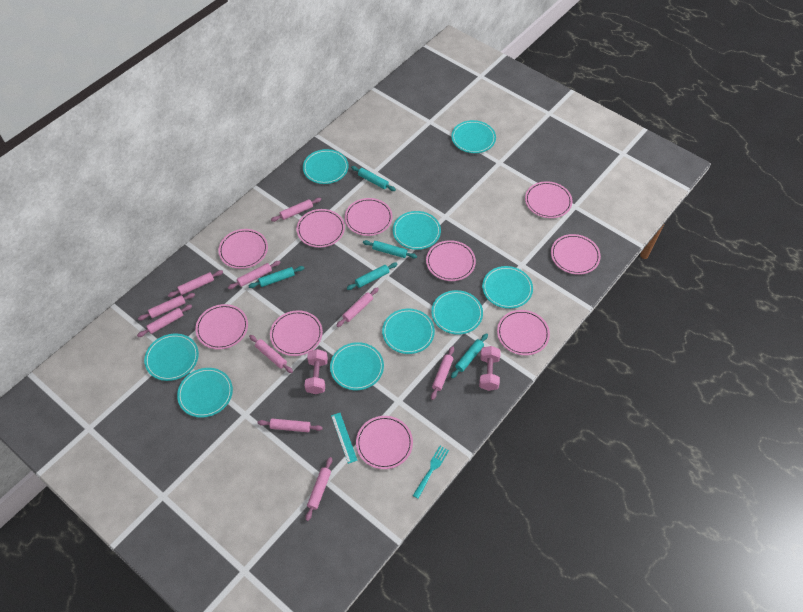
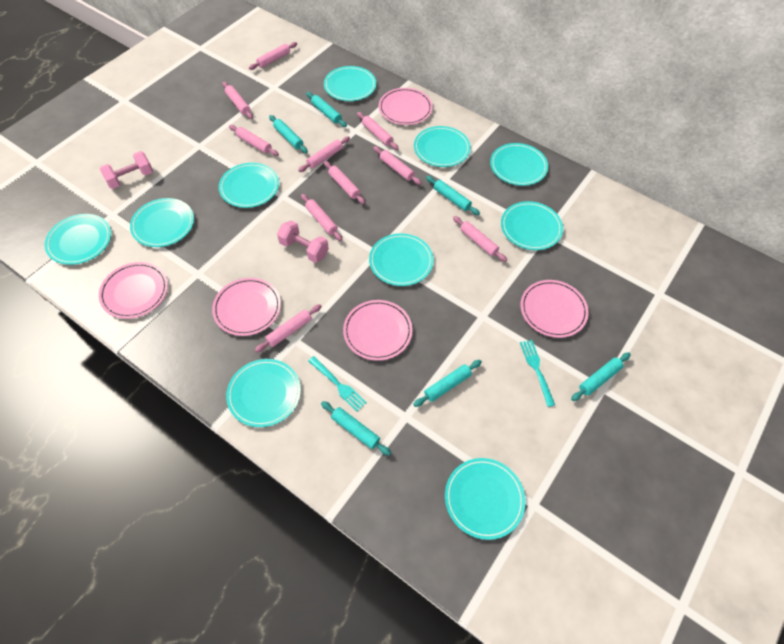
pink plate: 10 -> 5
turquoise fork: 1 -> 2
turquoise plate: 9 -> 10
turquoise rolling pin: 5 -> 6
turquoise ruler: 1 -> 0

